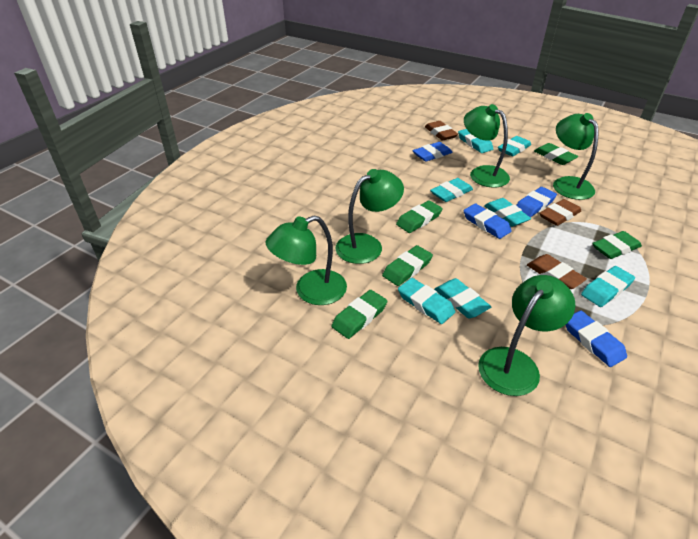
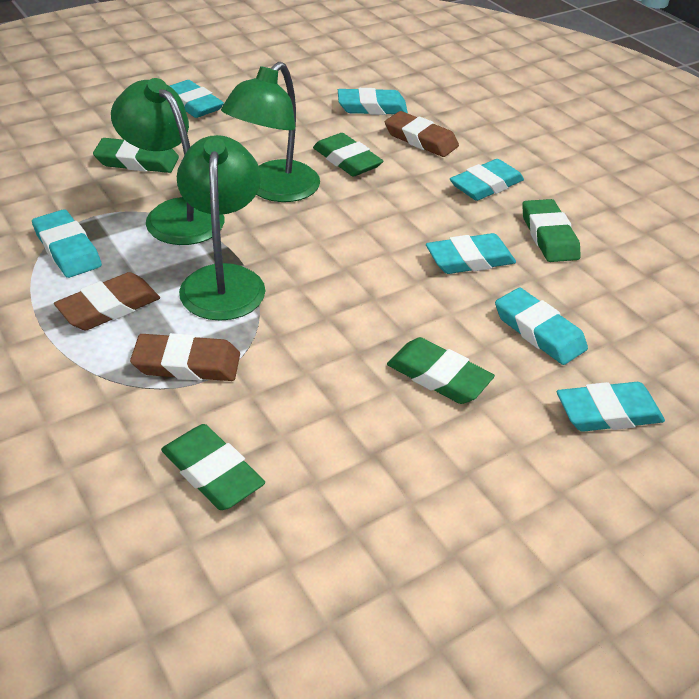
blue eraser: 4 -> 0
green lamp: 5 -> 3

